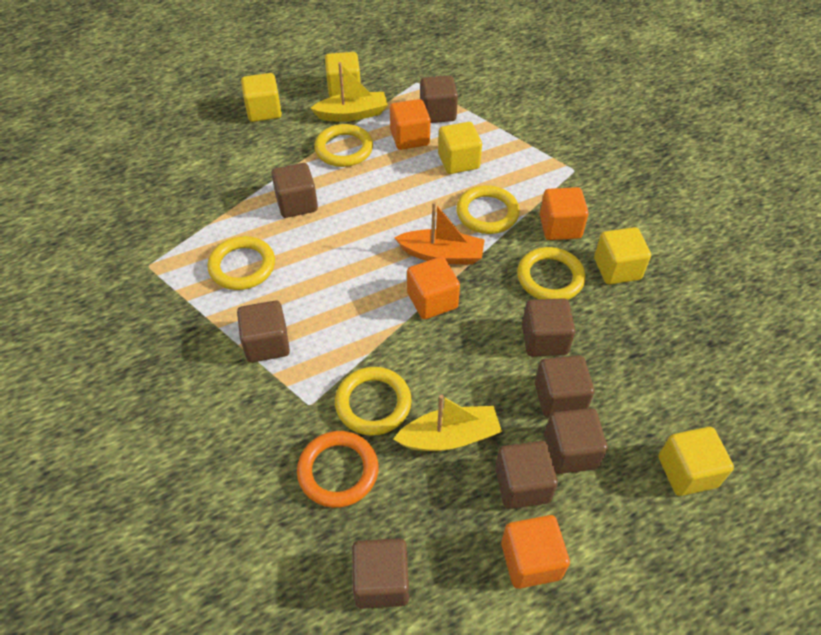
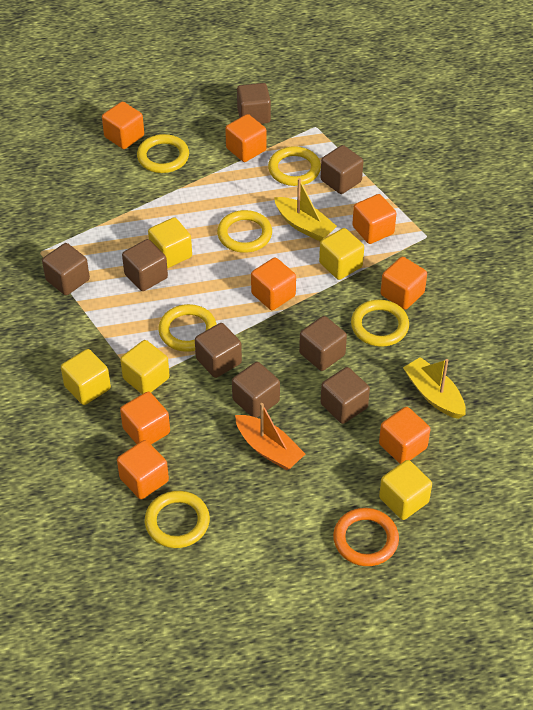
orange cube: 4 -> 8
yellow ring: 5 -> 6

